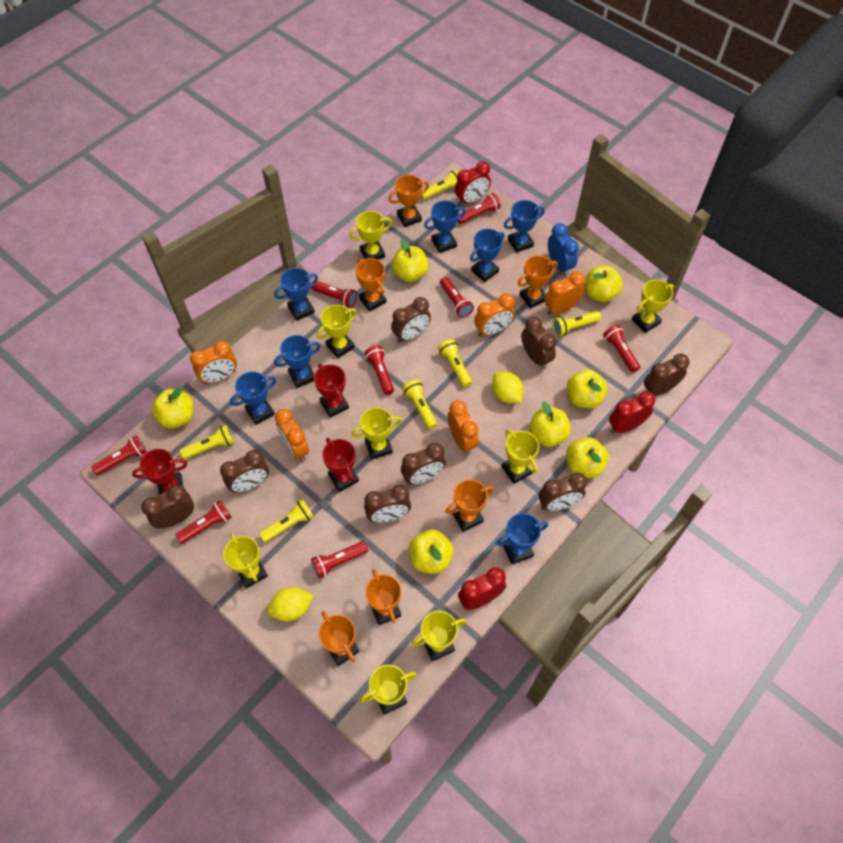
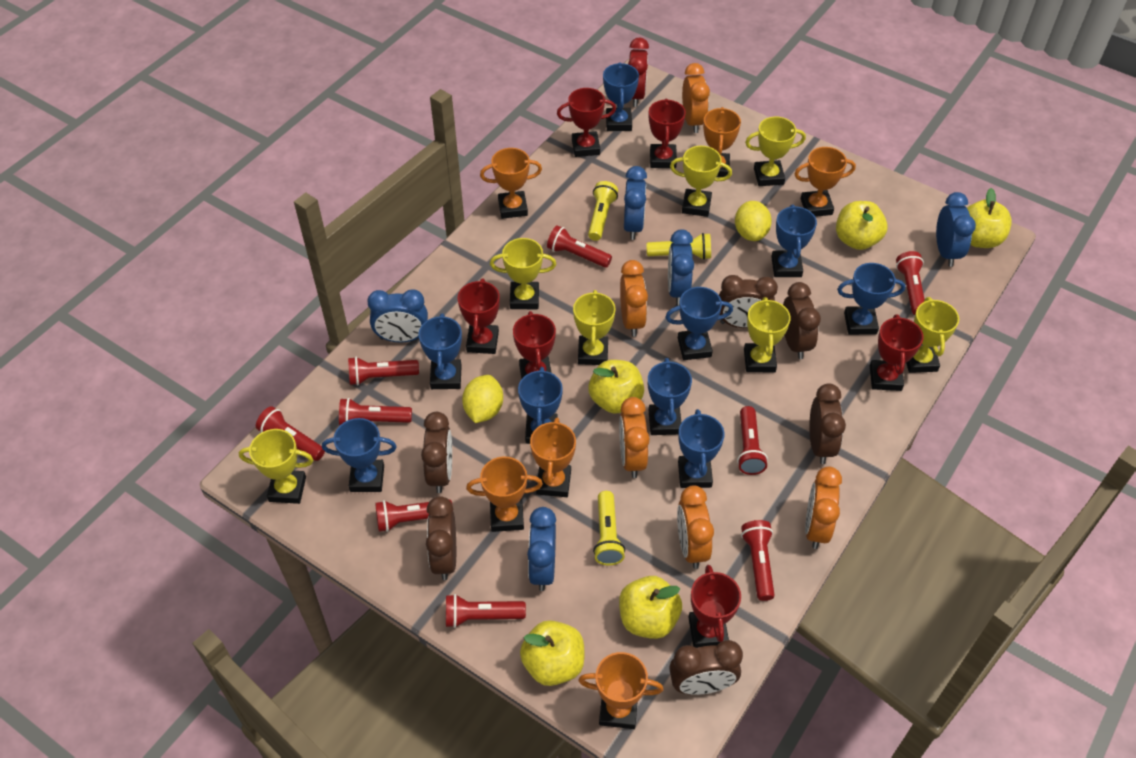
blue clock: 1 -> 5
blue trophy: 7 -> 9
brown clock: 8 -> 6
red clock: 3 -> 1
red flashlight: 8 -> 9
red trophy: 3 -> 6
yellow apple: 7 -> 5
yellow flashlight: 6 -> 3
yellow trophy: 8 -> 7

